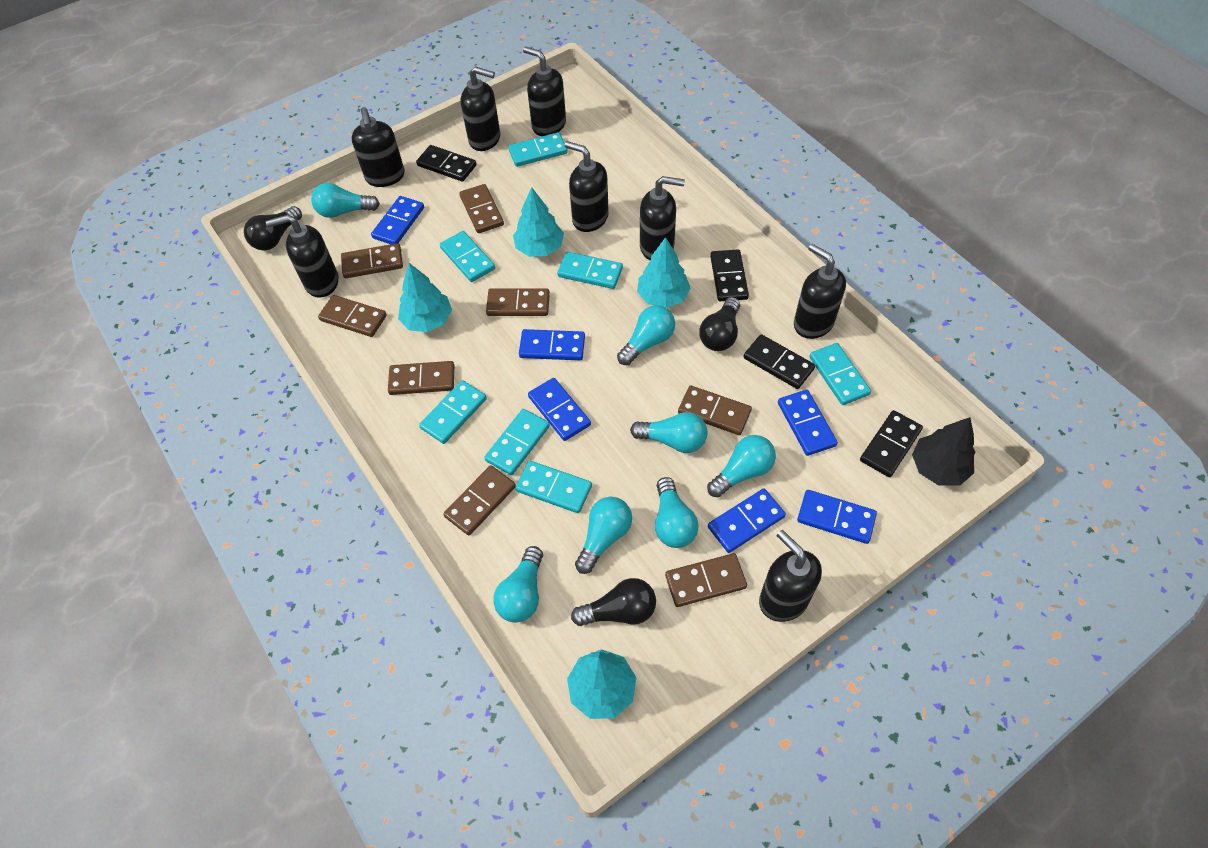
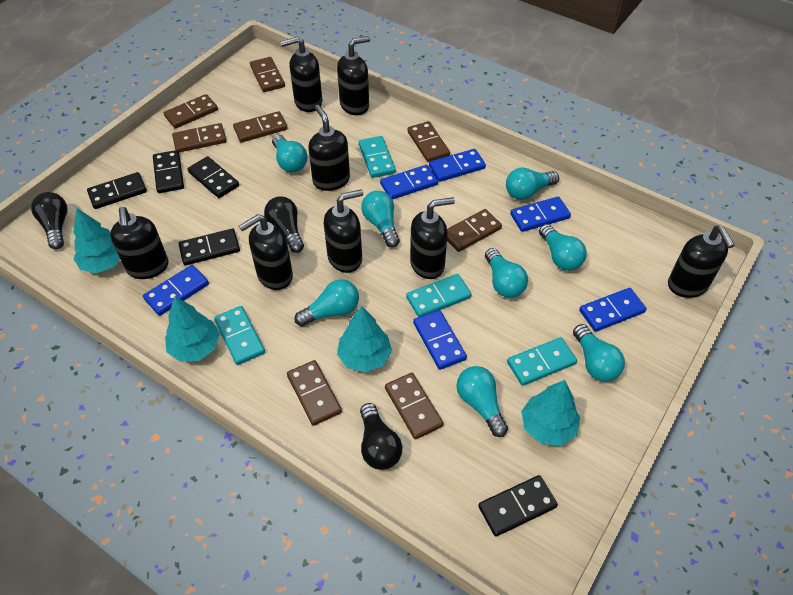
black domino: 4 -> 5
black tree: 1 -> 0
turquoise domino: 7 -> 4
turquoise light bulb: 7 -> 8

